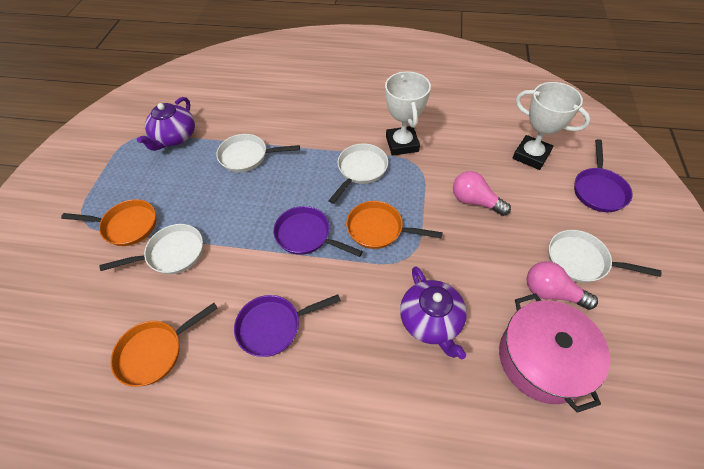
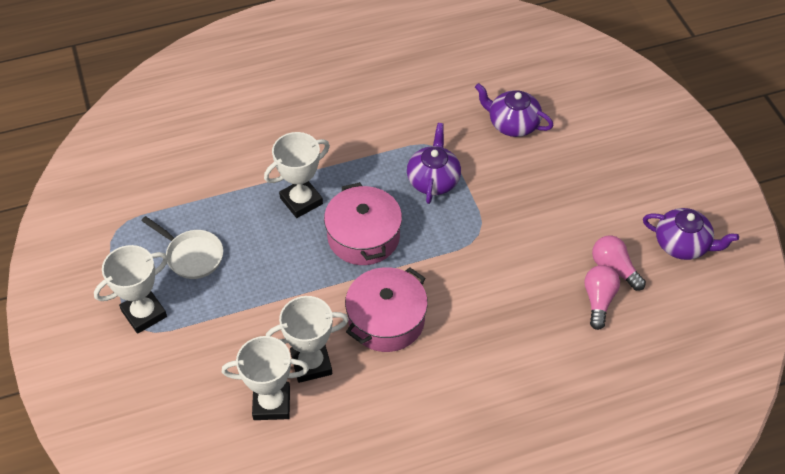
orange pan: 3 -> 0
pink pot: 1 -> 2
purple pan: 3 -> 0
purple teapot: 2 -> 3
white pan: 4 -> 1
white trophy: 2 -> 4

